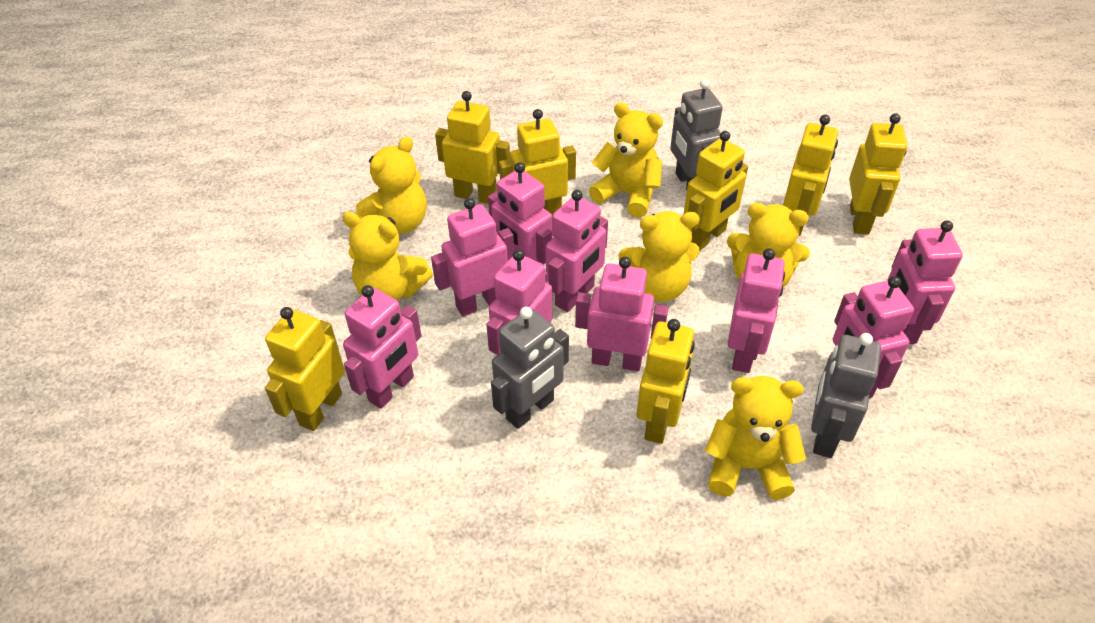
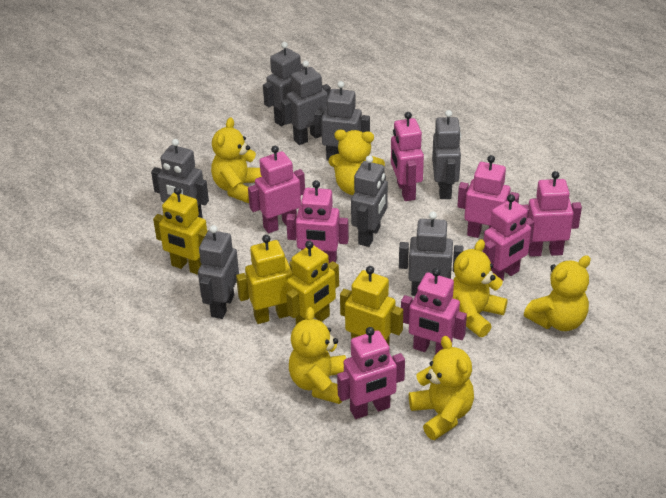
grey robot: 3 -> 8
pink robot: 9 -> 8
yellow robot: 7 -> 4

